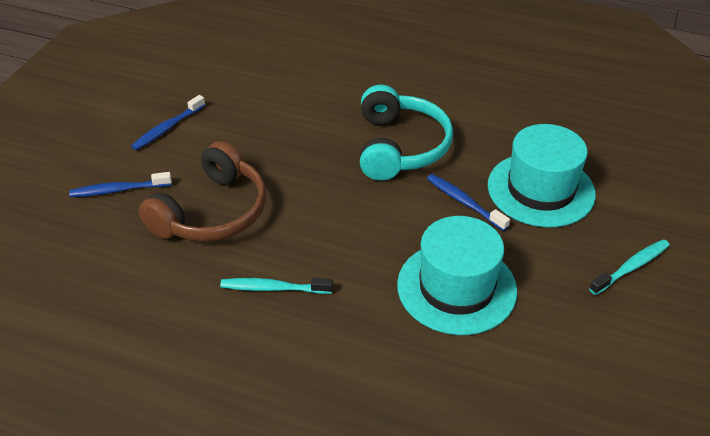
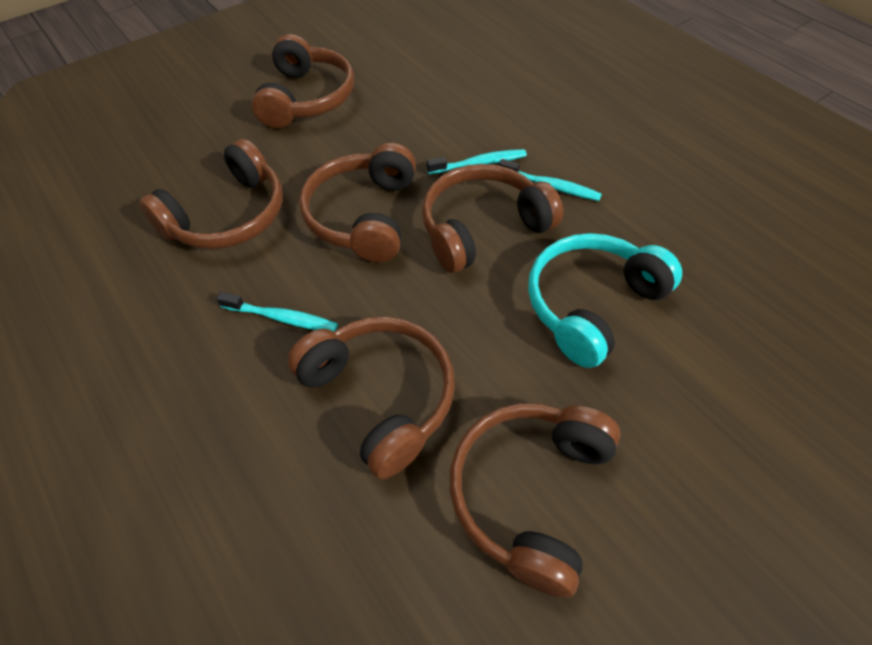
blue toothbrush: 3 -> 0
brown headphones: 1 -> 6
turquoise hat: 2 -> 0
turquoise toothbrush: 2 -> 3

